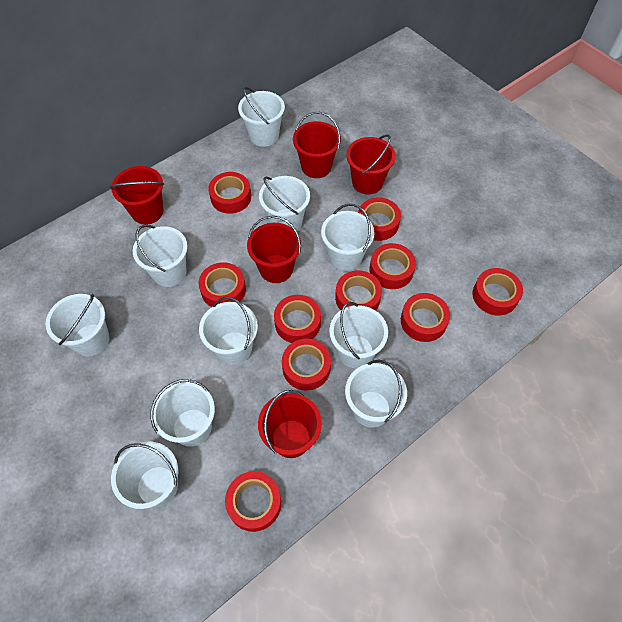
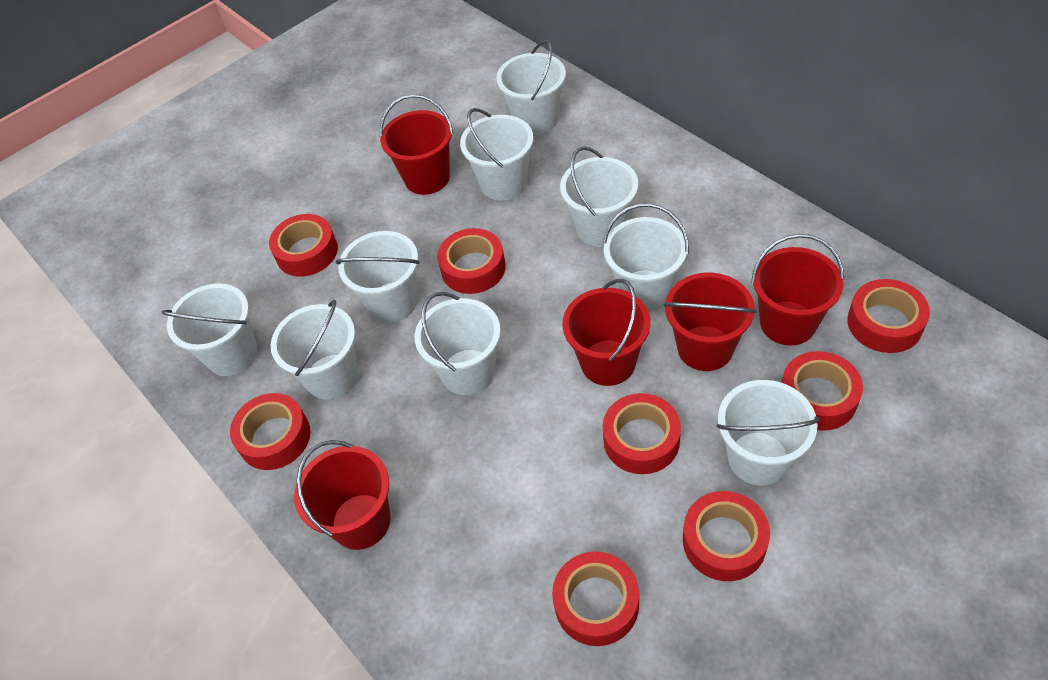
red tape: 10 -> 8
white bucket: 10 -> 9

